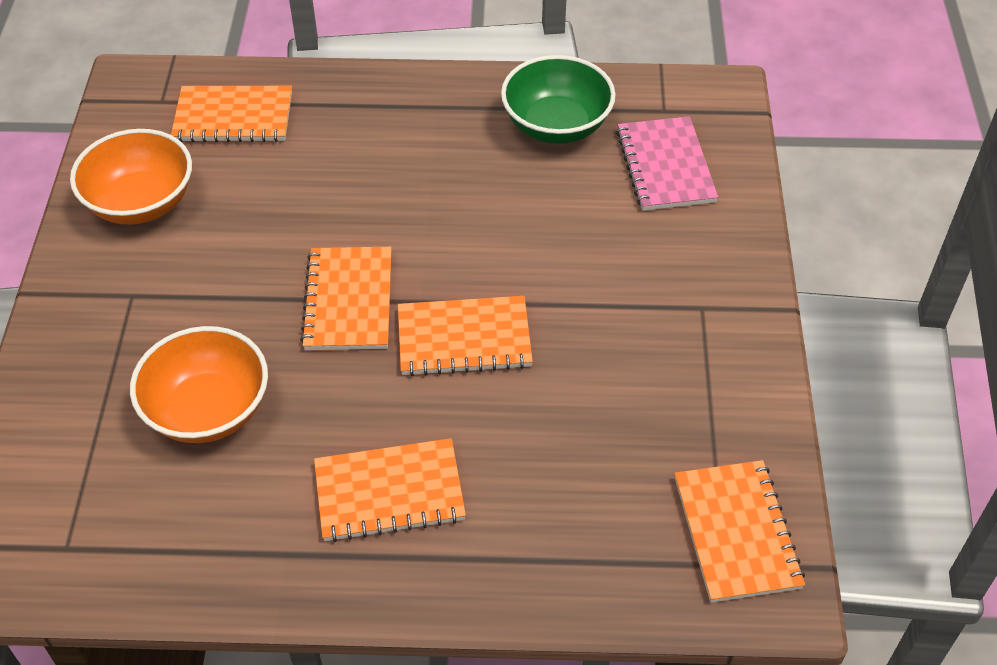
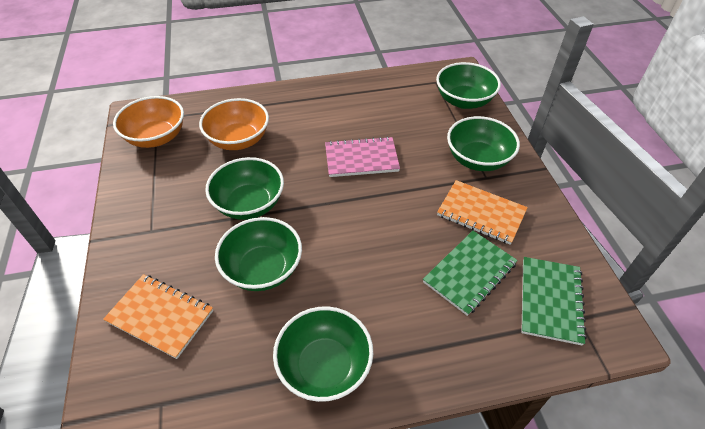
green bowl: 1 -> 5
green notebook: 0 -> 2
orange notebook: 5 -> 2

